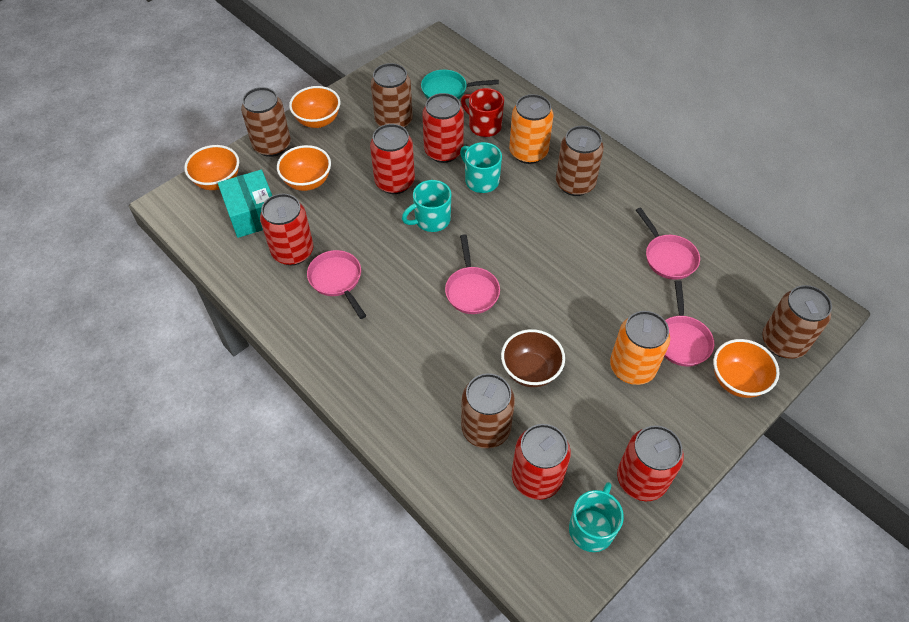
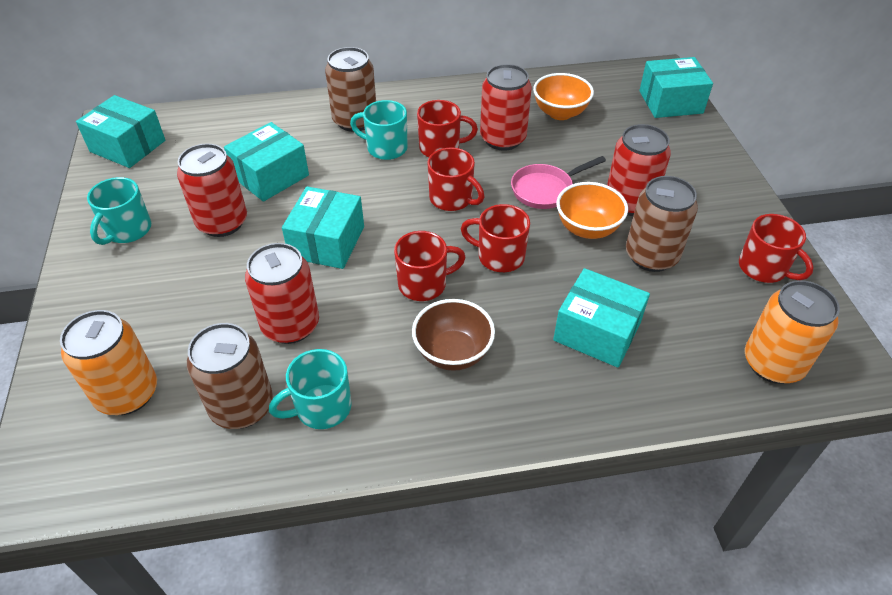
brown can: 5 -> 3
orange bowl: 4 -> 2
pink pan: 4 -> 1
red can: 5 -> 4
red mug: 1 -> 5
turquoise box: 1 -> 5
turquoise pan: 1 -> 0

